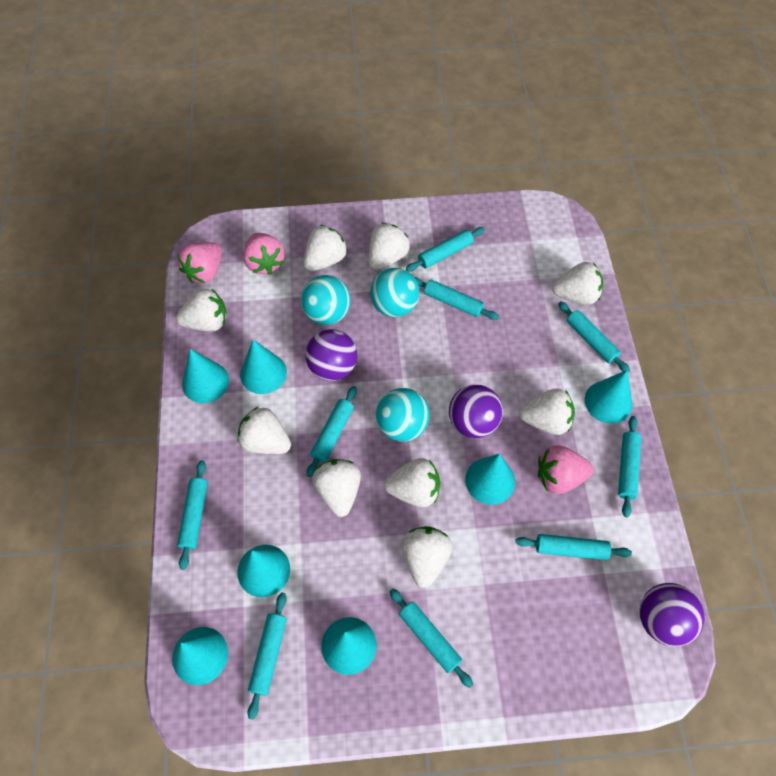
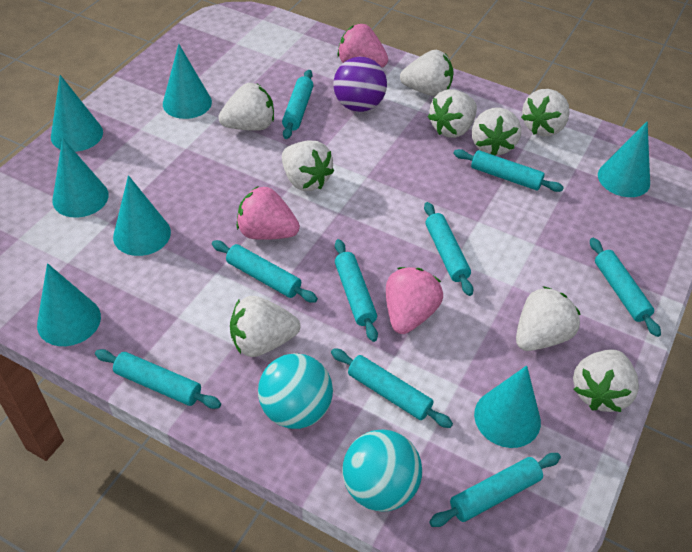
purple ball: 3 -> 1
turquoise ball: 3 -> 2

